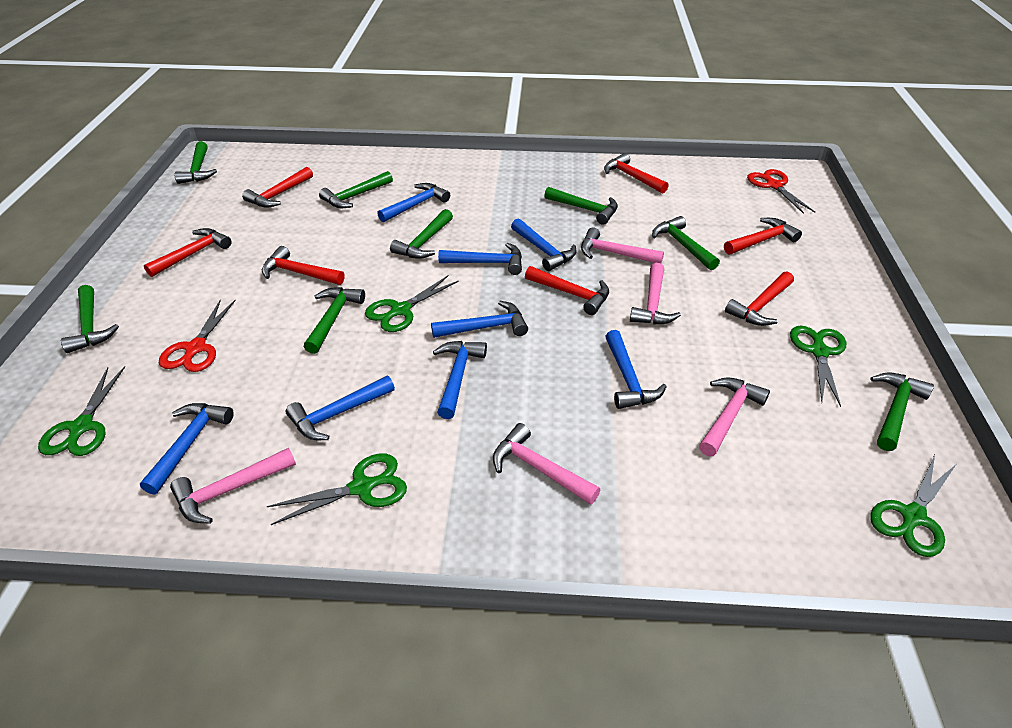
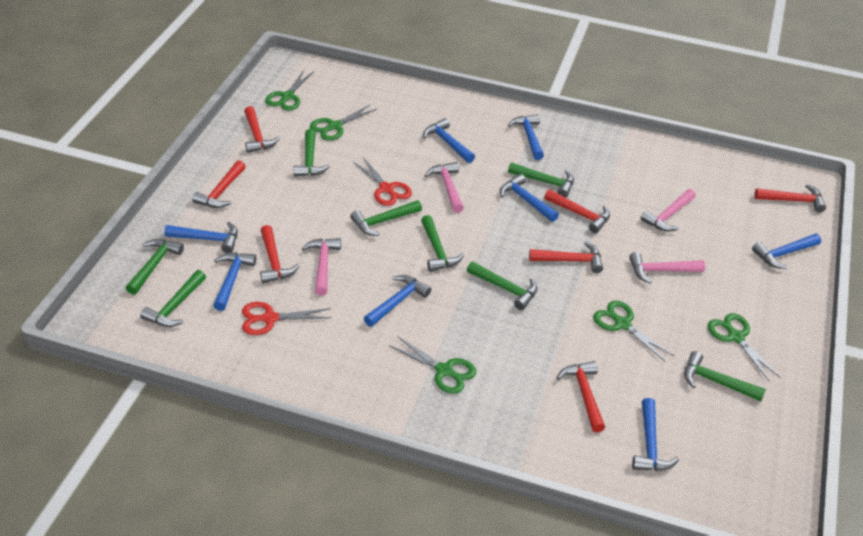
pink hammer: 5 -> 4

